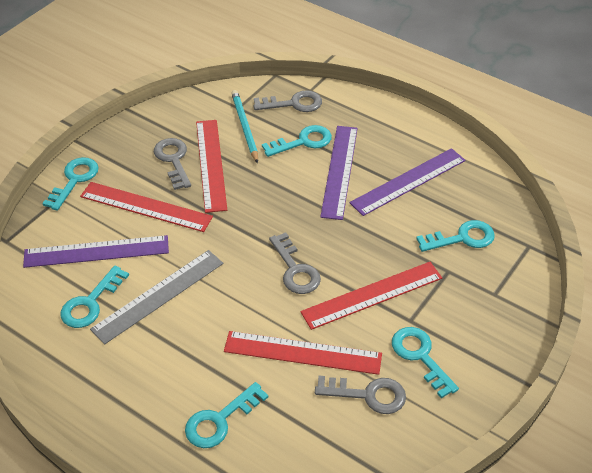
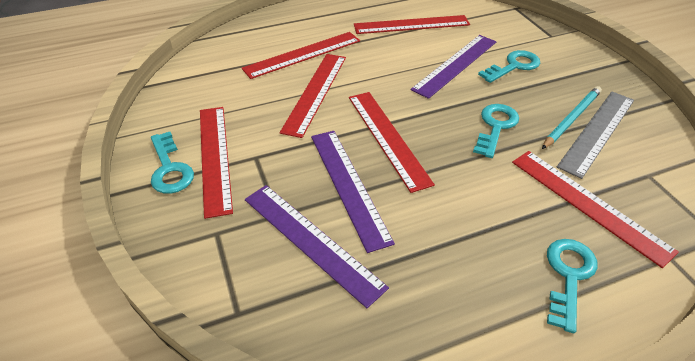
grey key: 4 -> 0
red ruler: 4 -> 6
turquoise key: 6 -> 4

